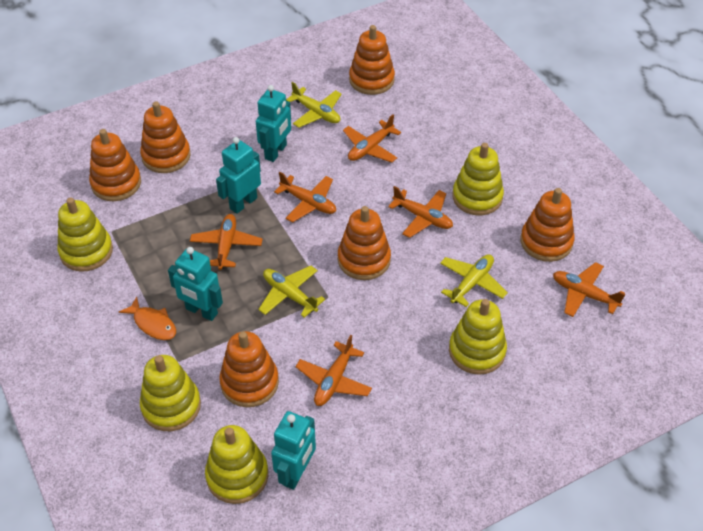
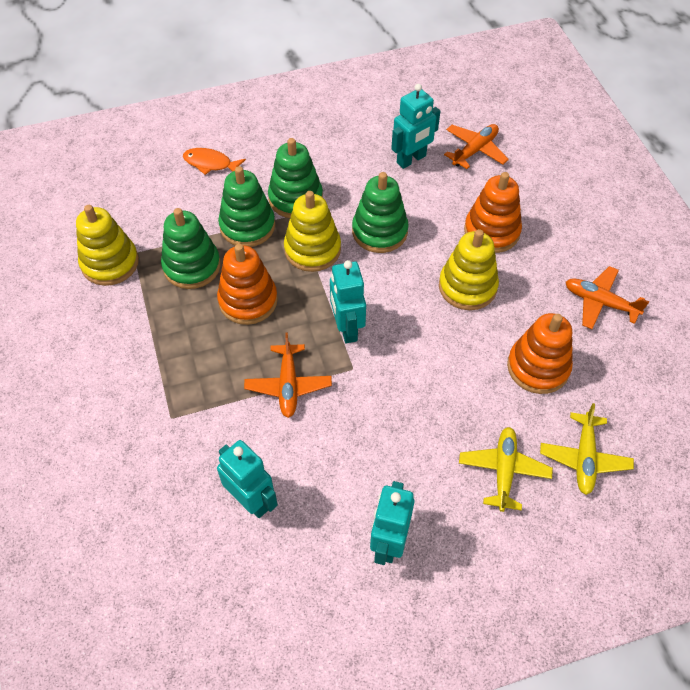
green stacking toy: 0 -> 4
orange plane: 6 -> 3
orange stacking toy: 6 -> 3
yellow plane: 3 -> 2
yellow stacking toy: 5 -> 3

